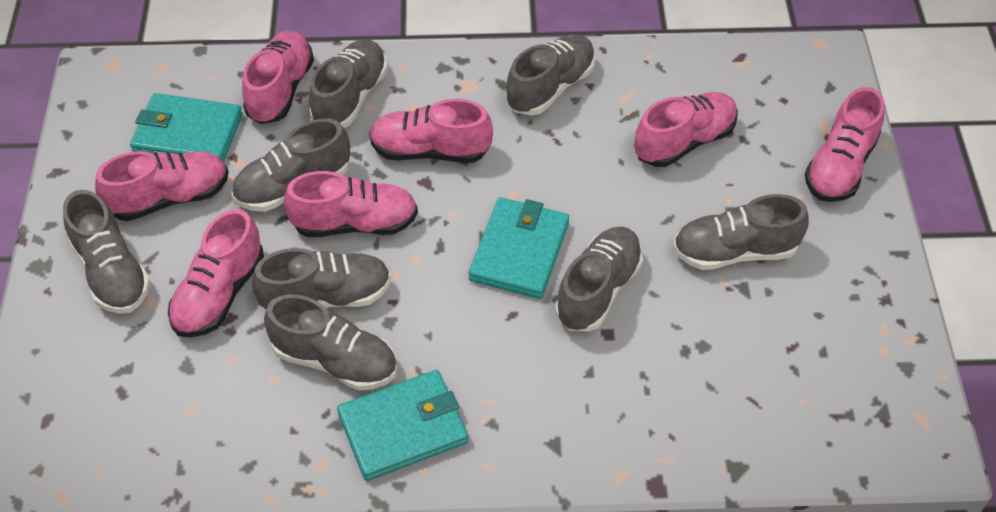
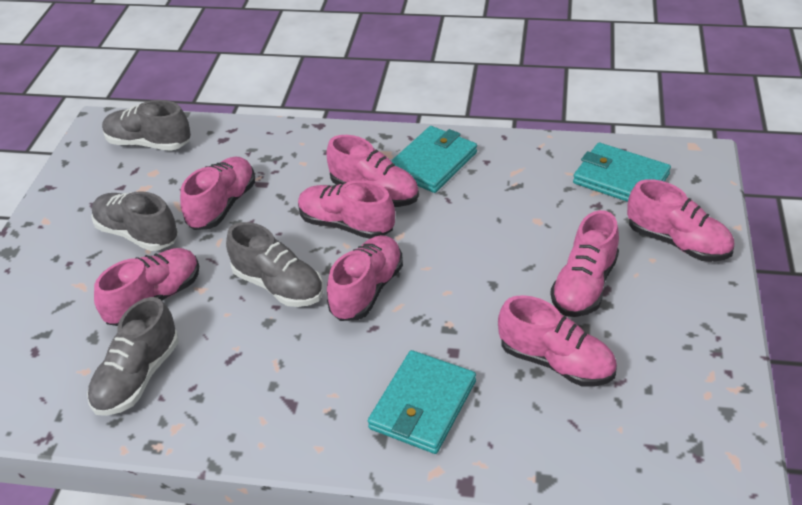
grey shoe: 8 -> 4
pink shoe: 7 -> 8

